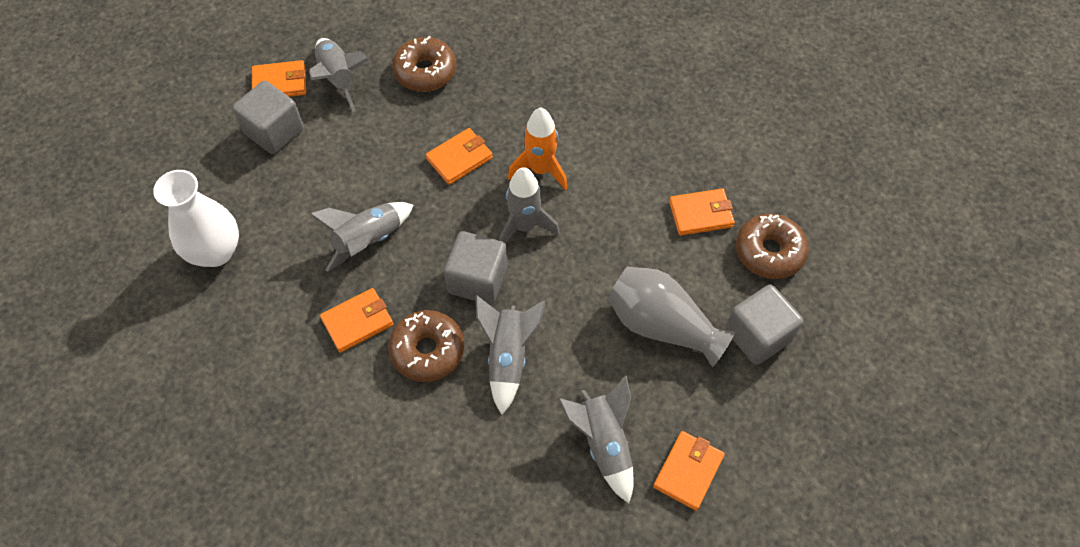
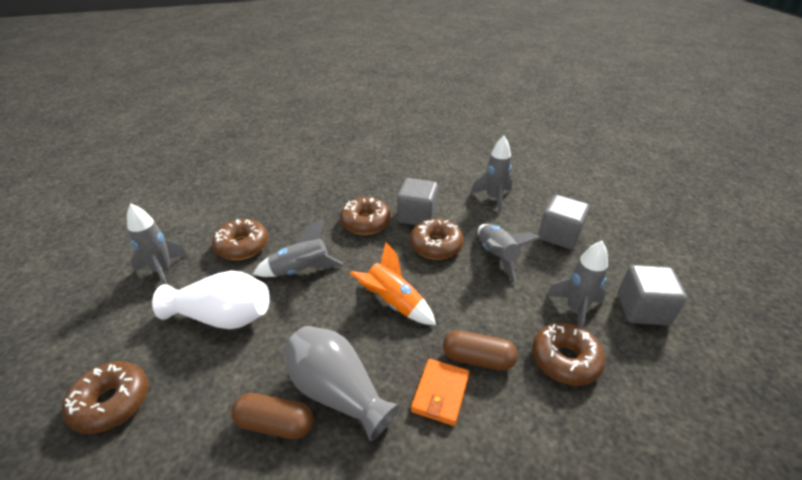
brown capsule: 0 -> 2
brown donut: 3 -> 5
orange wallet: 5 -> 1

